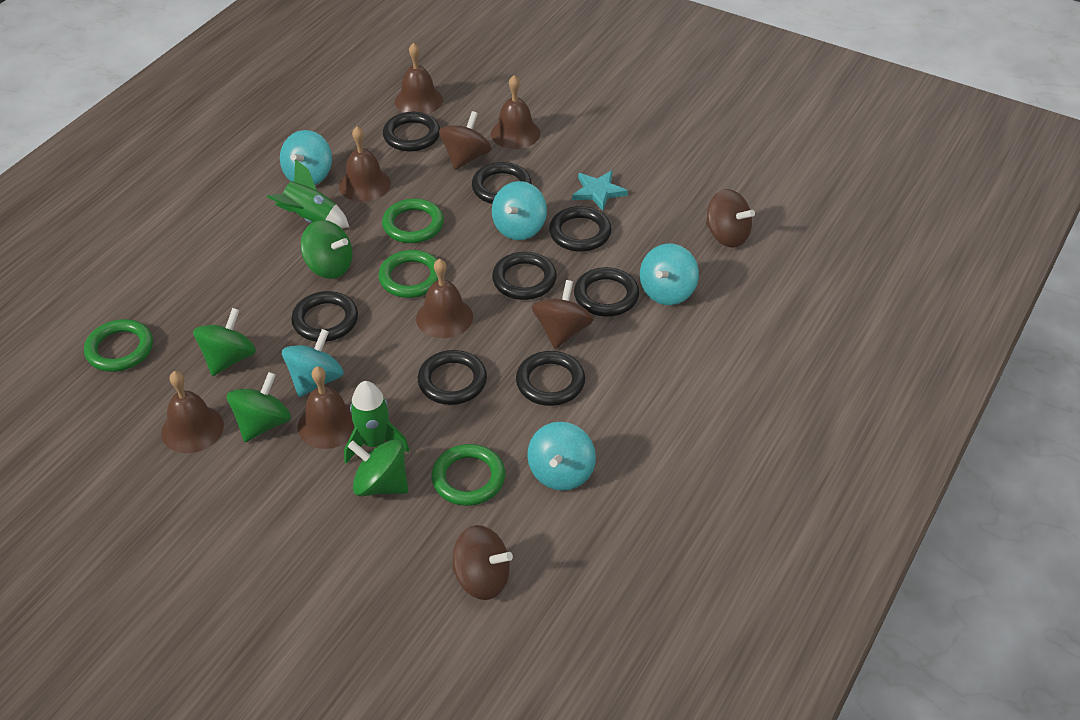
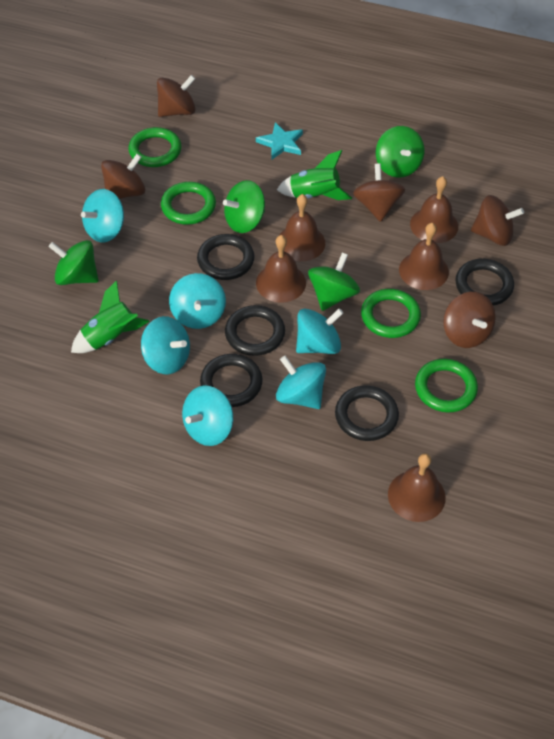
black ring: 8 -> 5
brown bell: 6 -> 5
brown spinning top: 4 -> 5
turquoise spinning top: 5 -> 6

